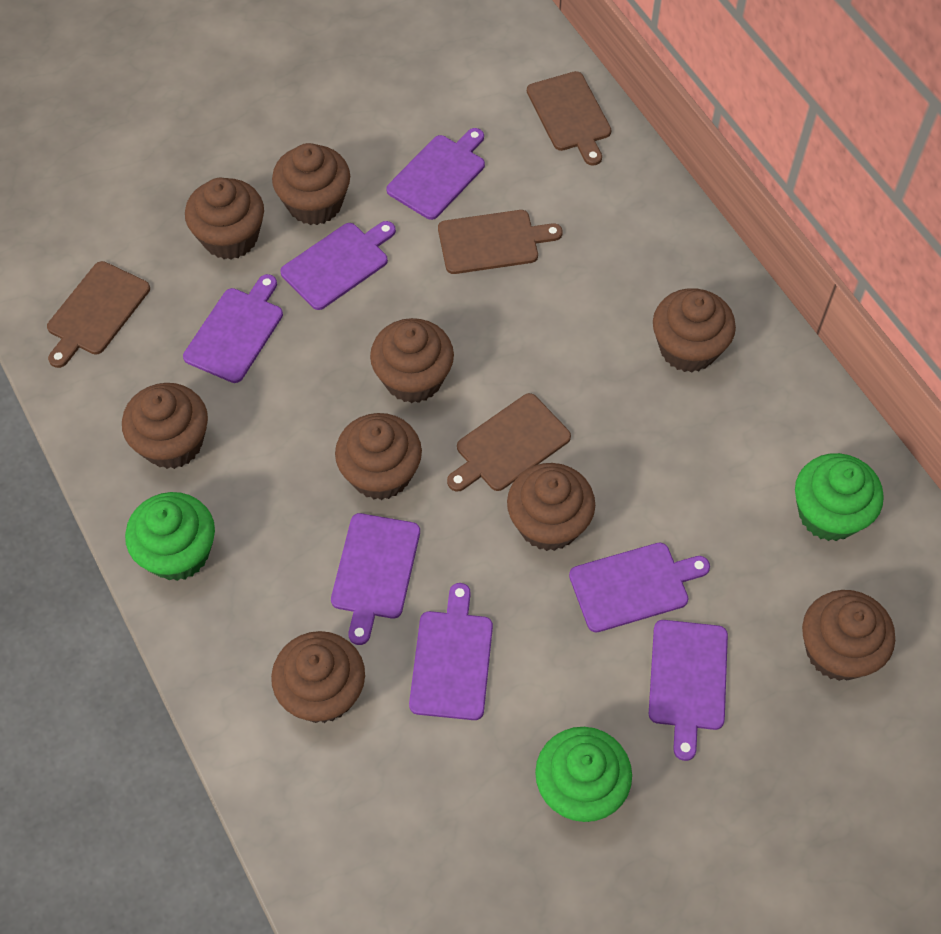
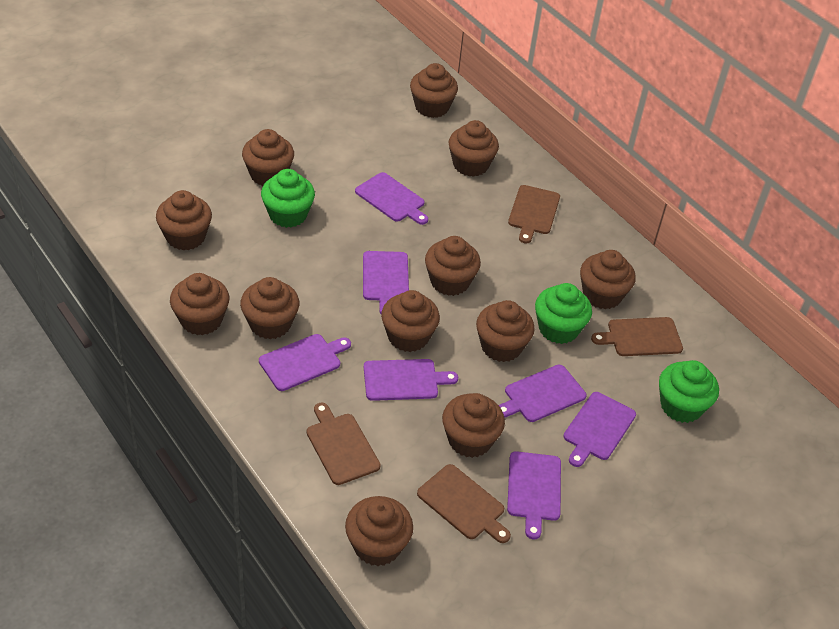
brown cupcake: 9 -> 12

